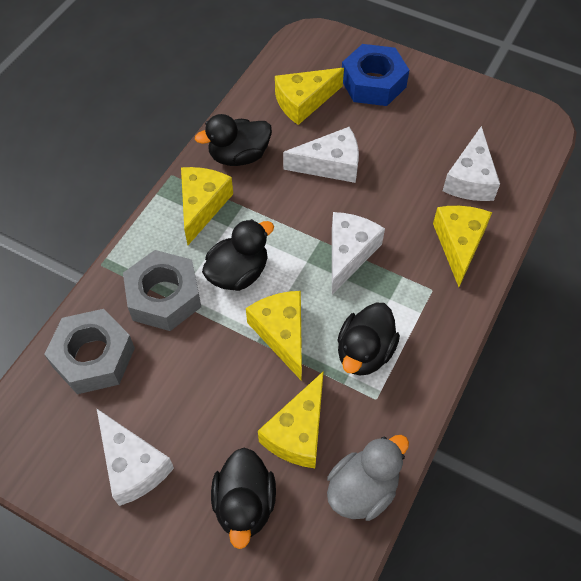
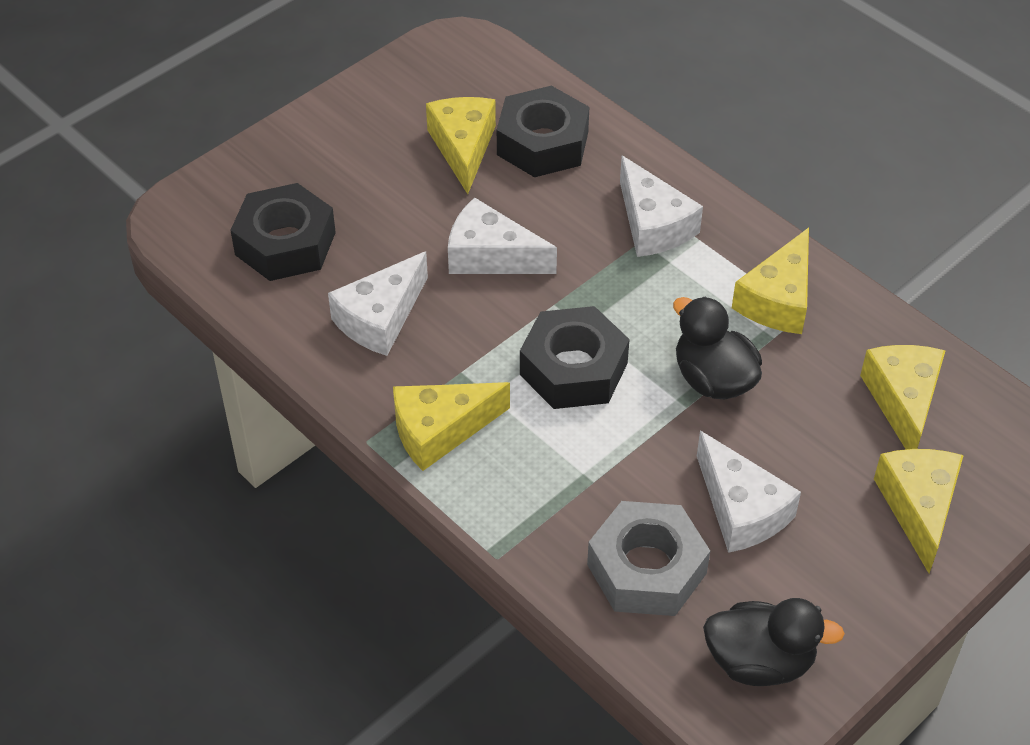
black duck: 4 -> 2
black nut: 0 -> 3
blue nut: 1 -> 0
grey duck: 1 -> 0
grey nut: 2 -> 1

